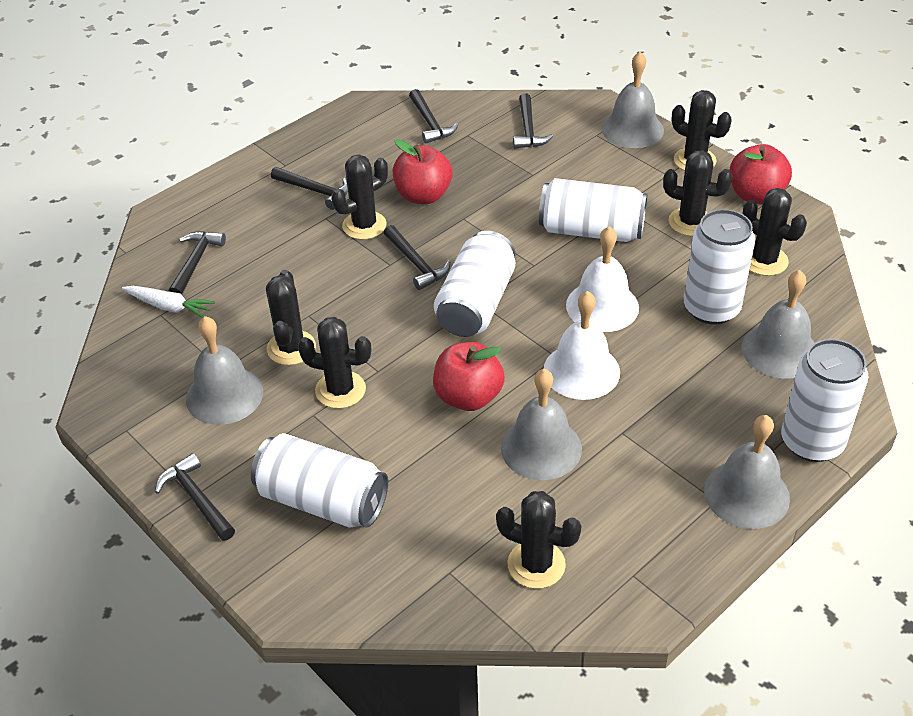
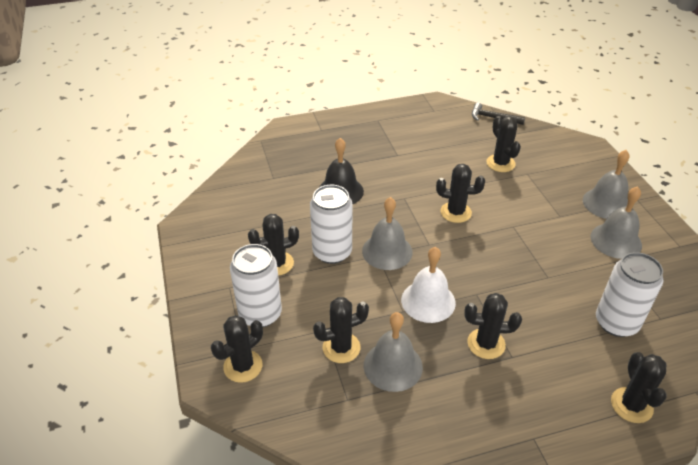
black bell: 0 -> 1
black hammer: 6 -> 1
grey bell: 5 -> 4
red apple: 3 -> 0
white bell: 2 -> 1
white can: 5 -> 3
white carrot: 1 -> 0

